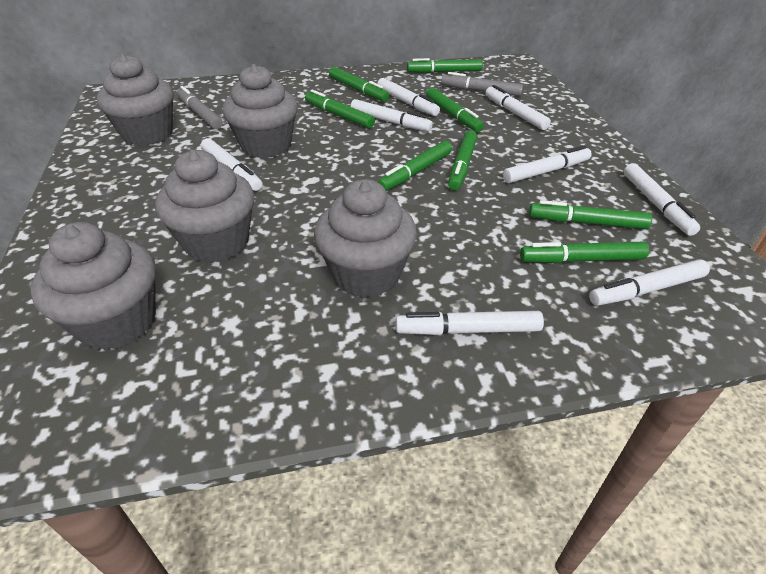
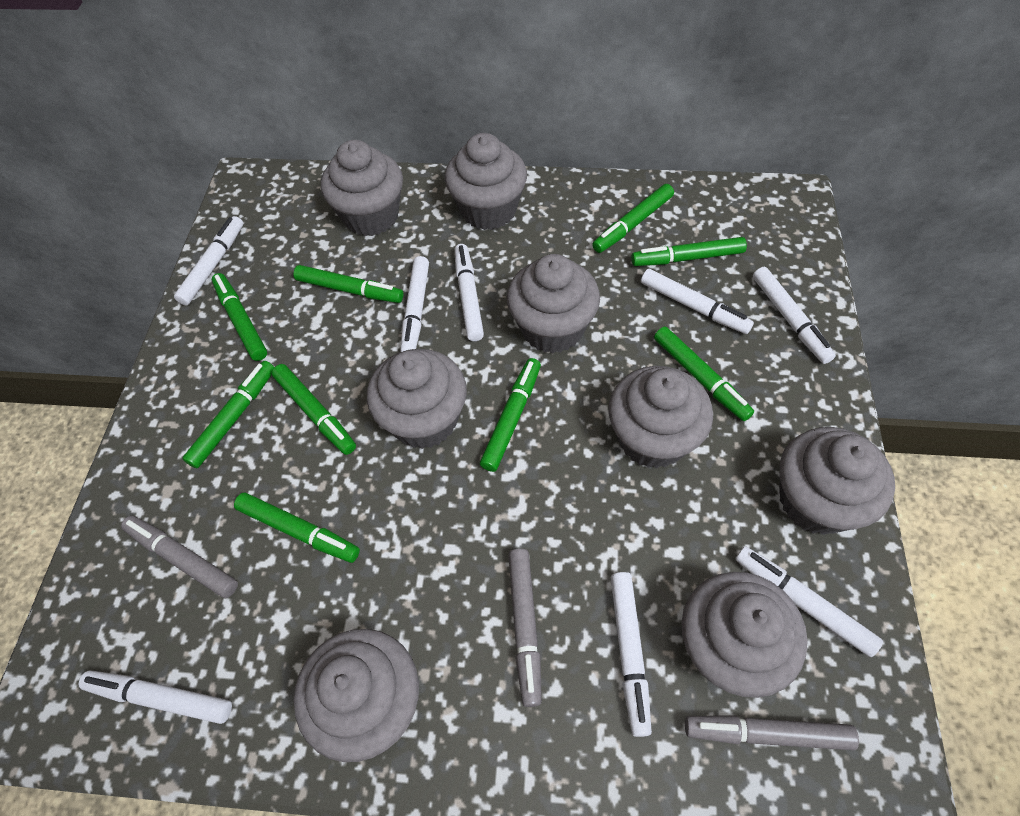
green marker: 8 -> 9
grey cupcake: 5 -> 8
grey marker: 2 -> 3

